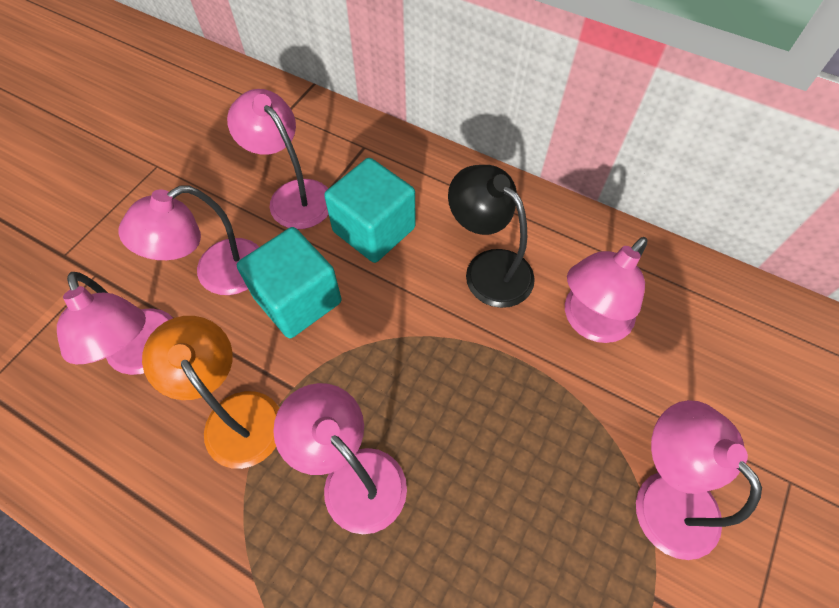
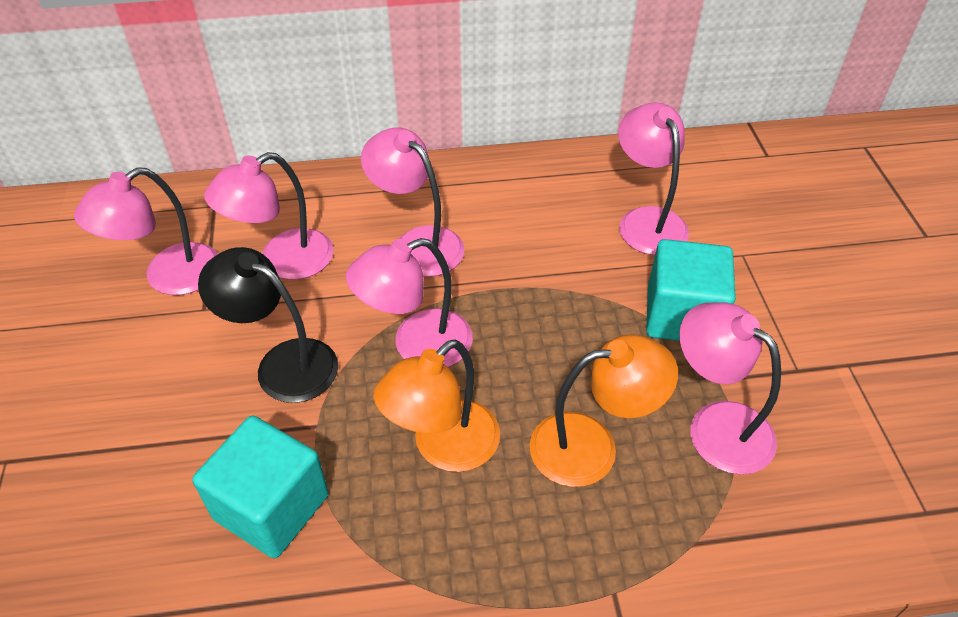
orange lamp: 1 -> 2

